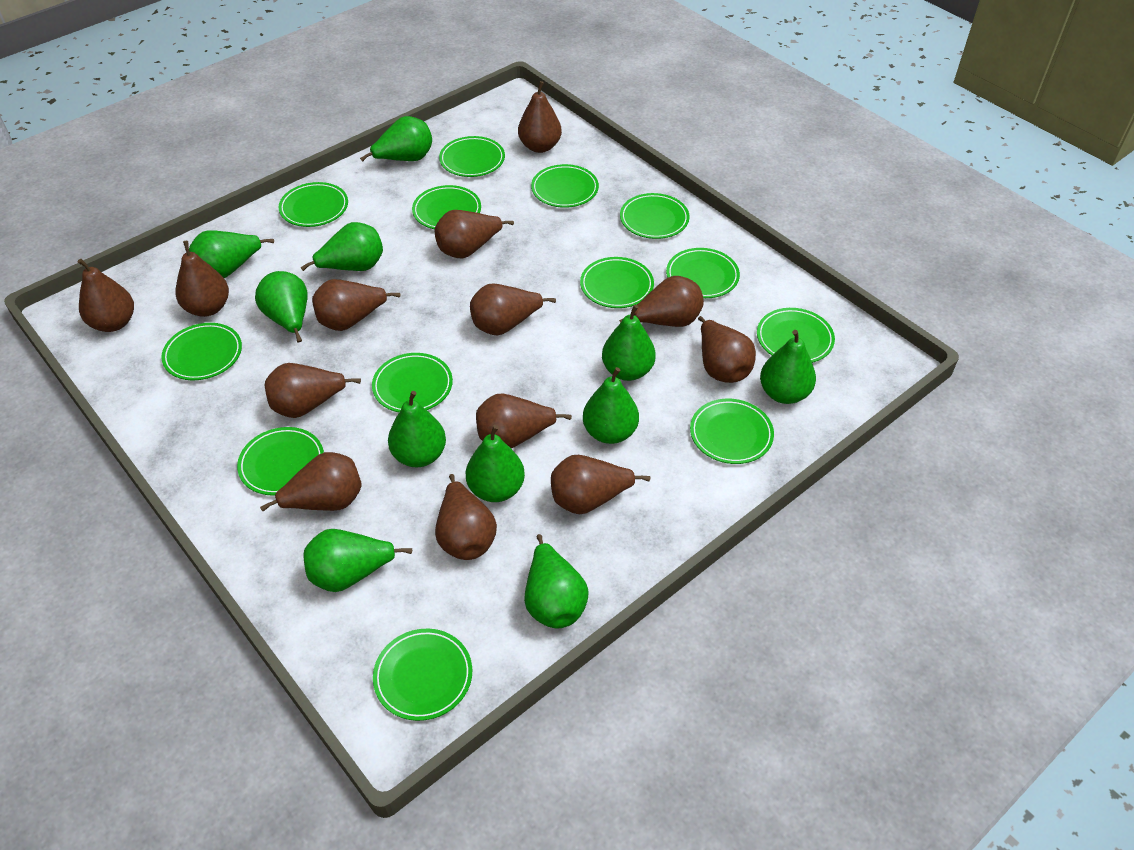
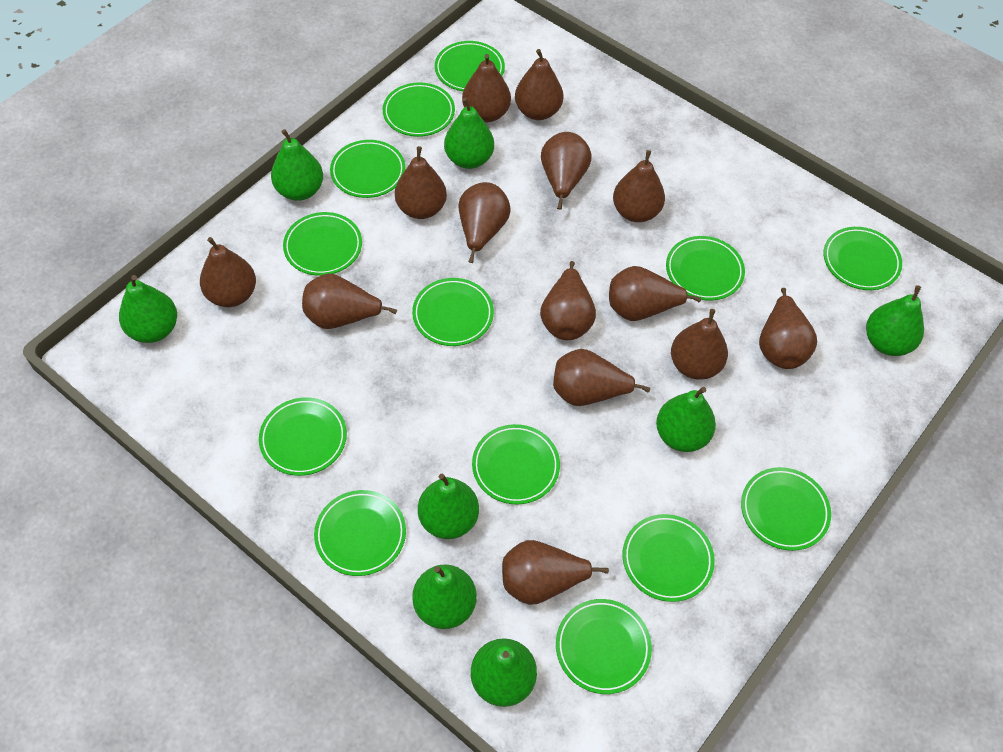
brown pear: 13 -> 14
green pear: 11 -> 8

